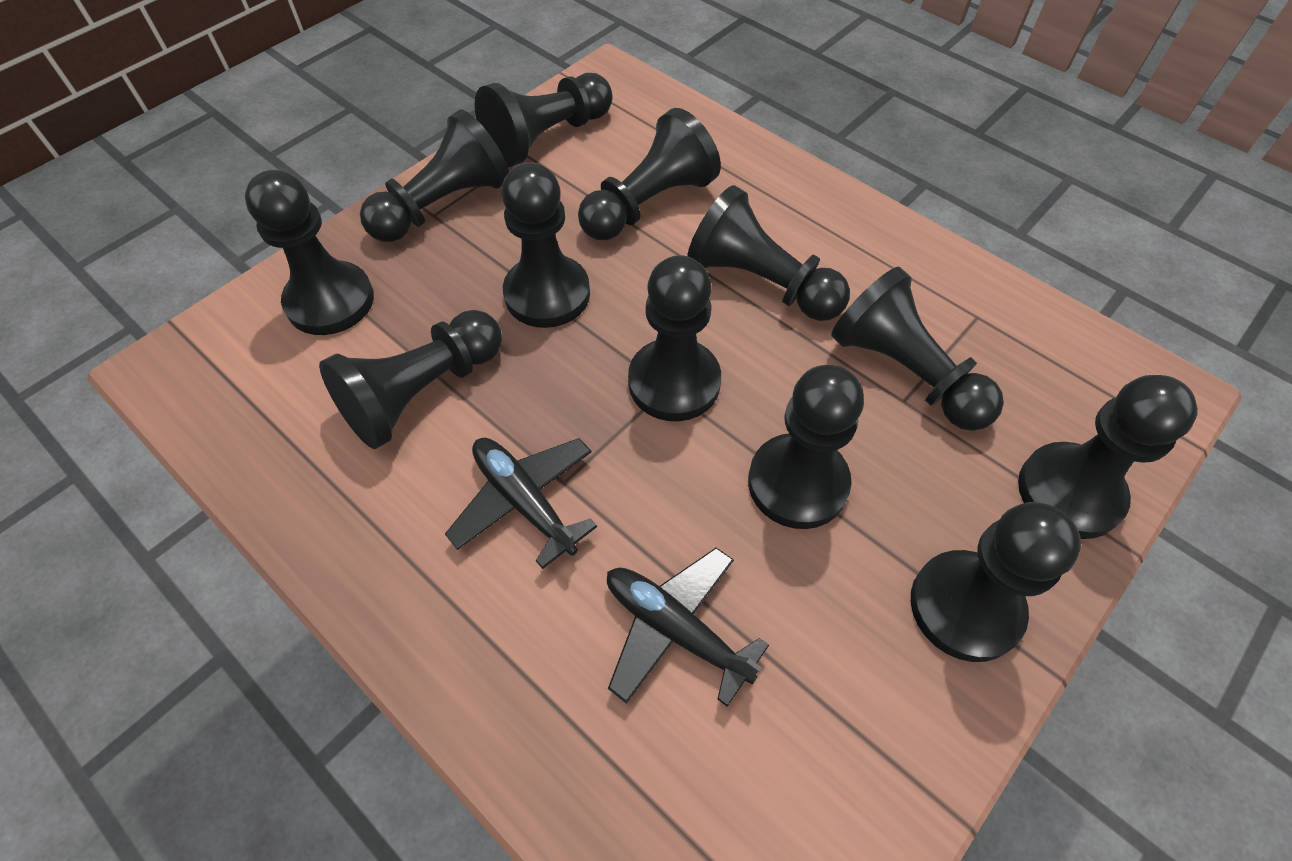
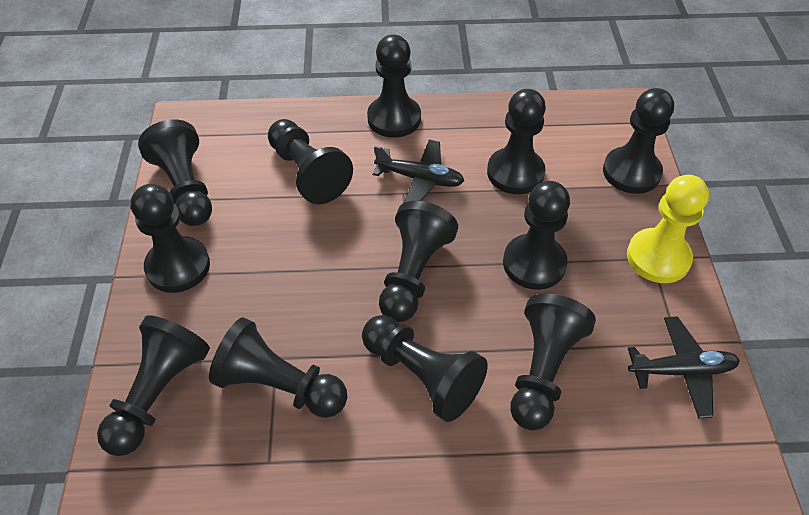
yellow pawn: 0 -> 1

